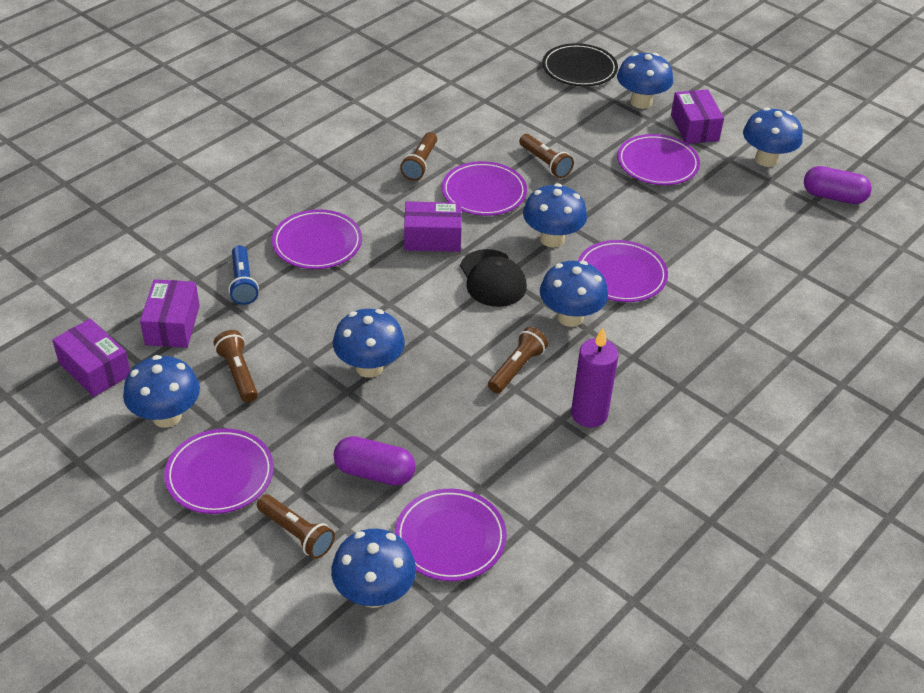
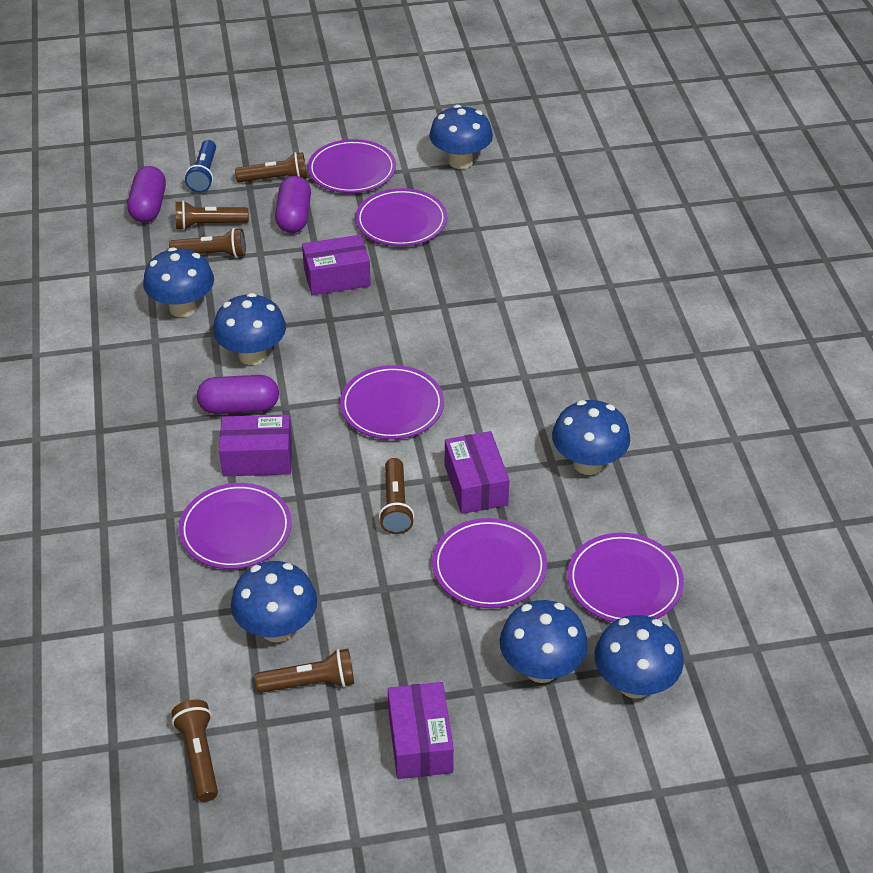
black cap: 1 -> 0
black plate: 1 -> 0
brown flashlight: 5 -> 6
purple candle: 1 -> 0
purple capsule: 2 -> 3

